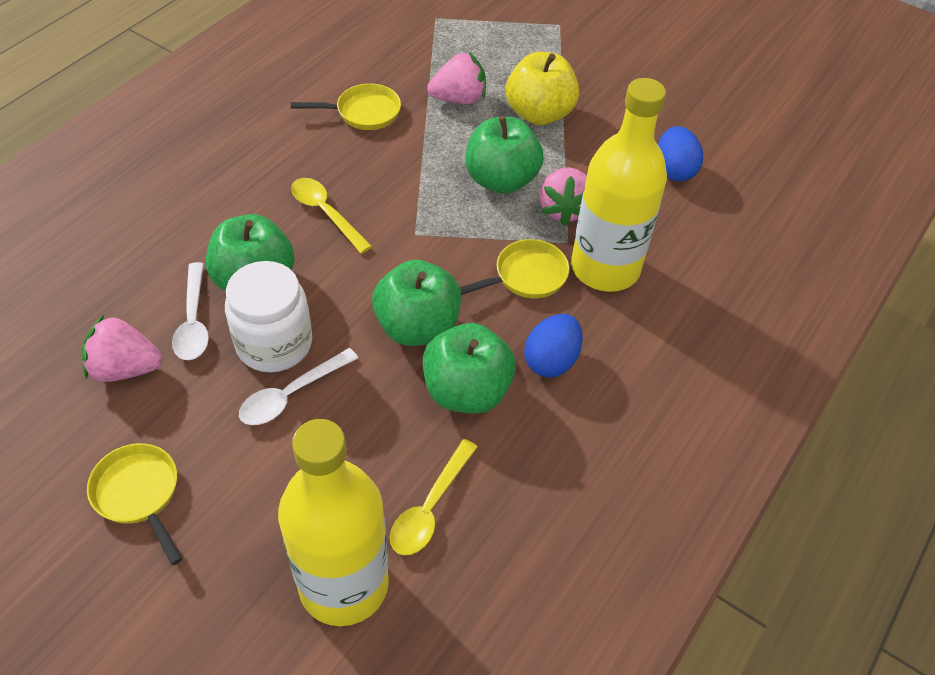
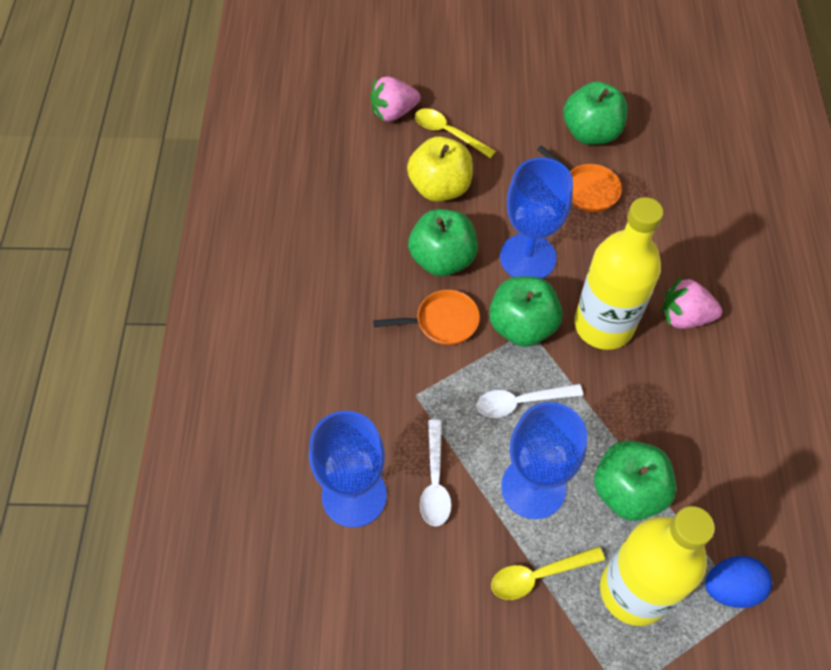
blue egg: 2 -> 1
blue goblet: 0 -> 3
orange pan: 0 -> 2
pink strawberry: 3 -> 2
white jar: 1 -> 0
yellow pan: 3 -> 0

